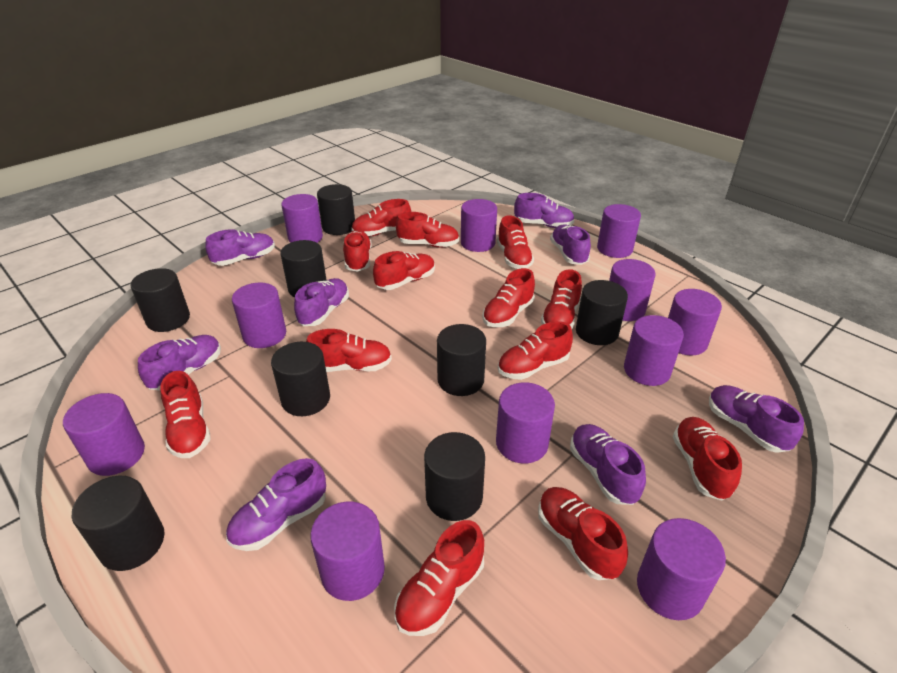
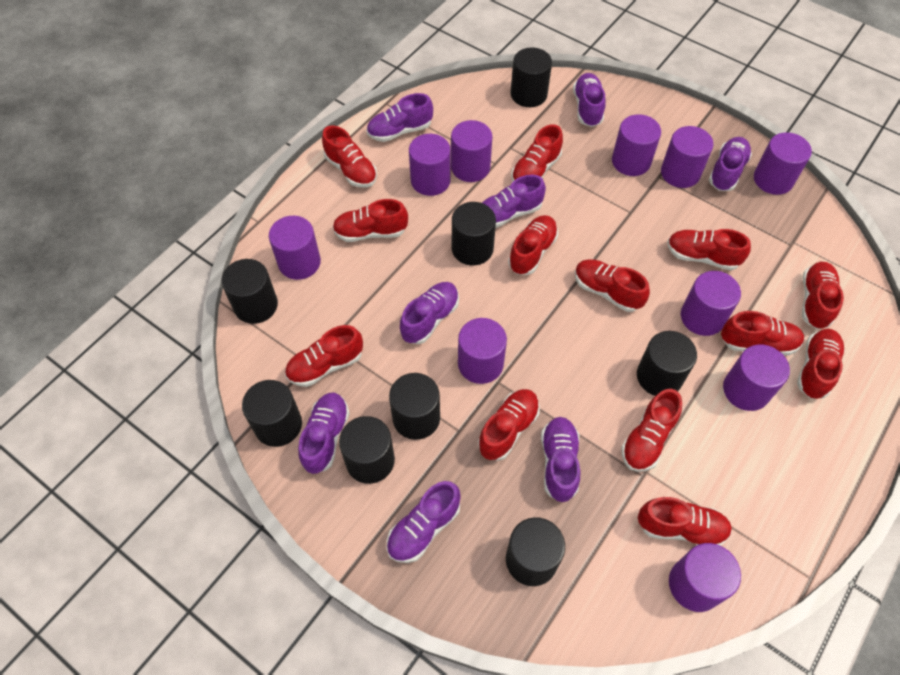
purple cylinder: 11 -> 10

